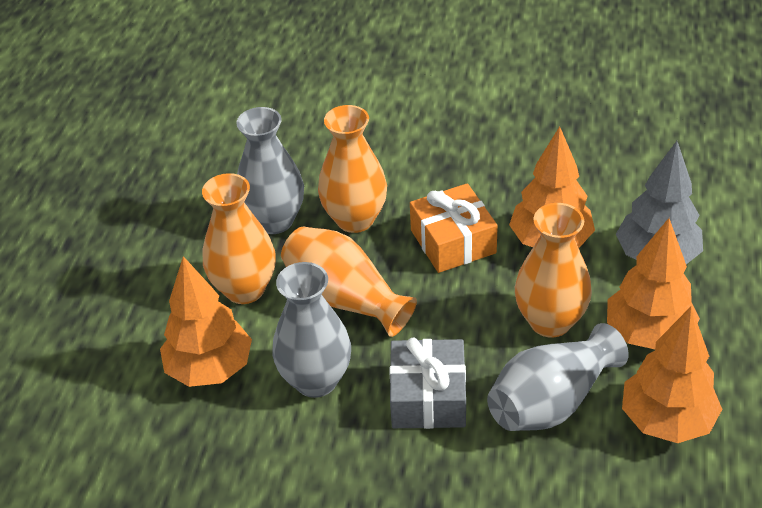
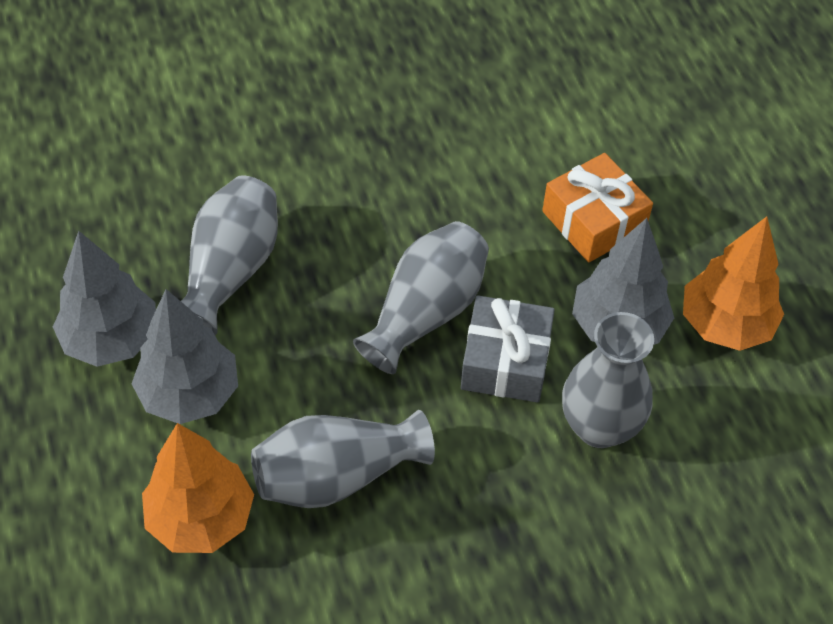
grey tree: 1 -> 3
grey vase: 3 -> 4
orange tree: 4 -> 2
orange vase: 4 -> 0

